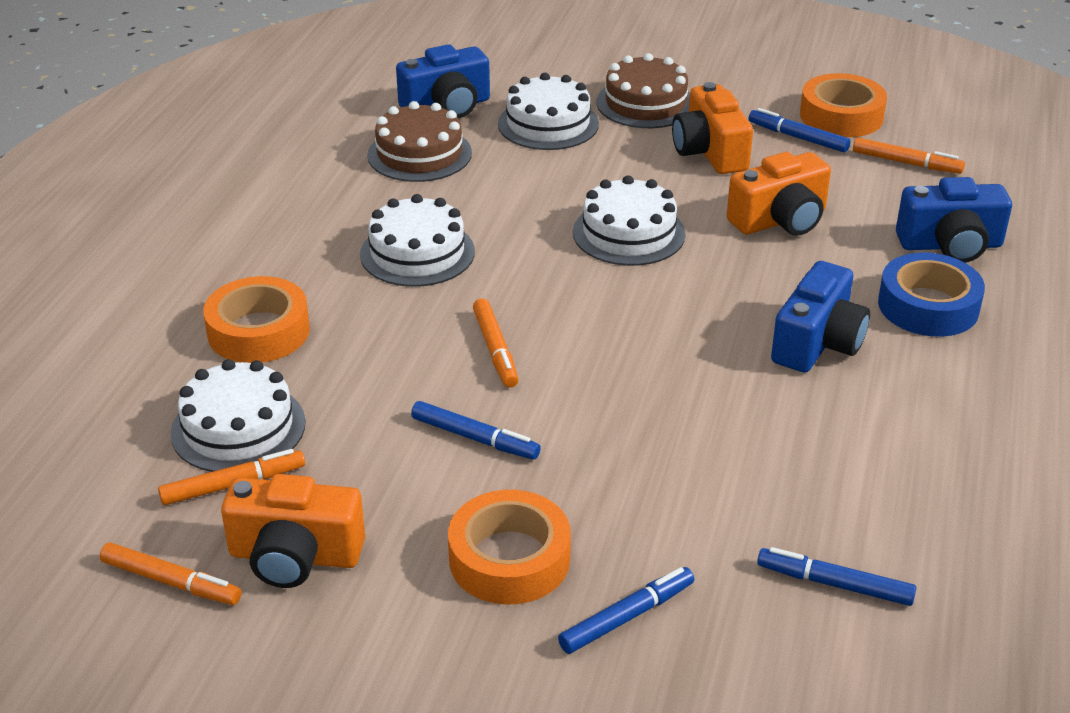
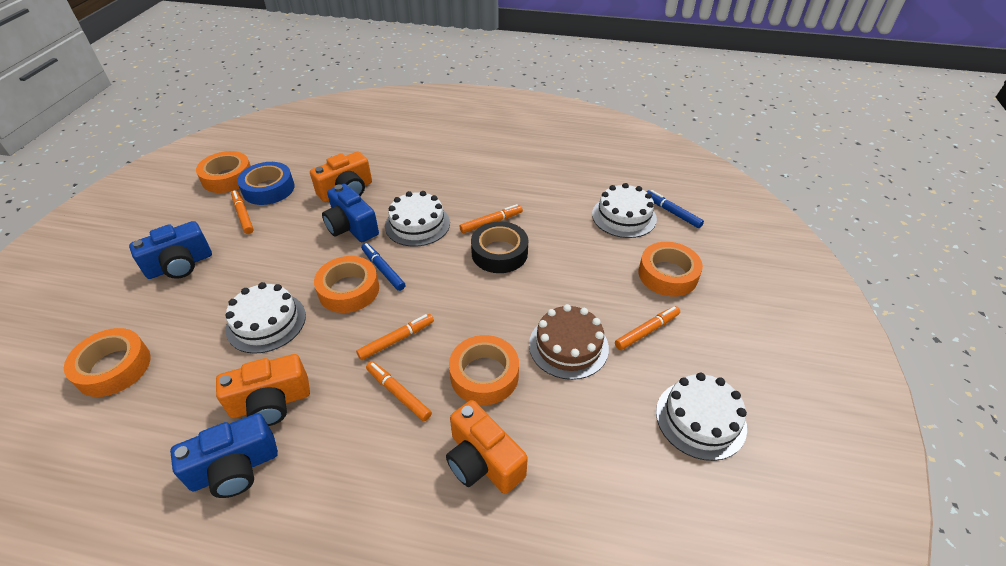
black tape: 0 -> 1
blue marker: 4 -> 2
brown cake: 2 -> 1
orange marker: 4 -> 5
orange tape: 3 -> 5

